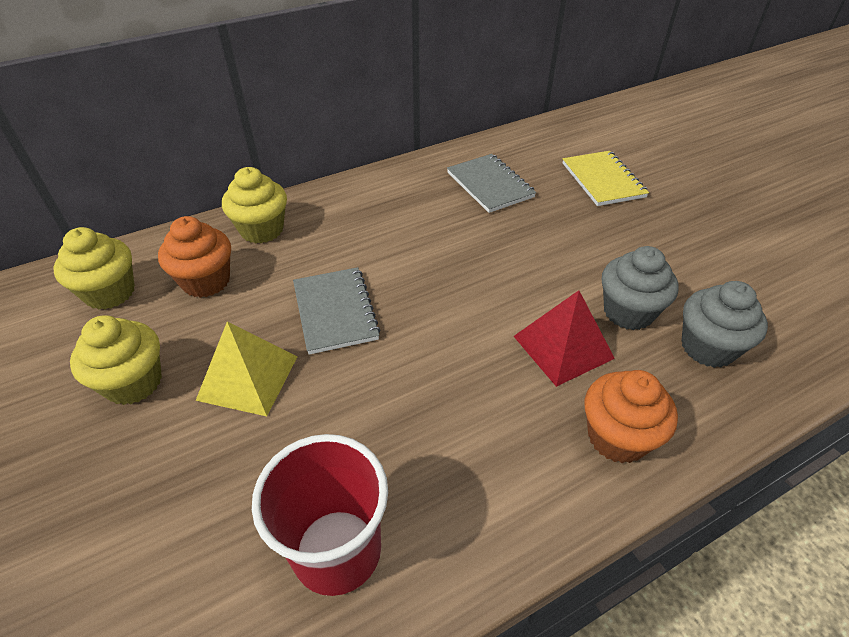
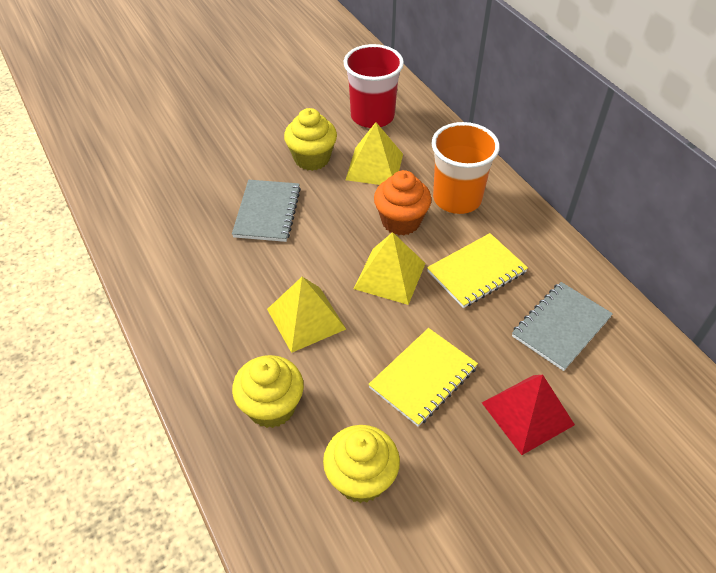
grey cupcake: 2 -> 0
orange cup: 0 -> 1
orange cupcake: 2 -> 1
yellow notebook: 1 -> 2
yellow pyramid: 1 -> 3

